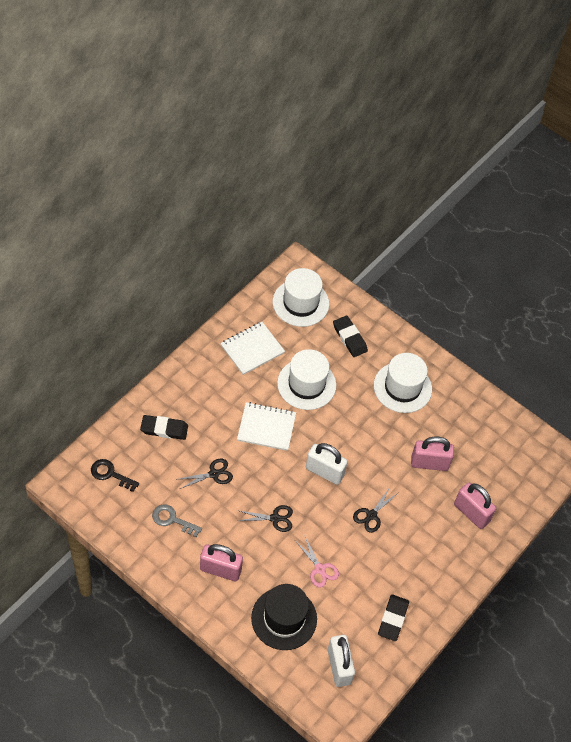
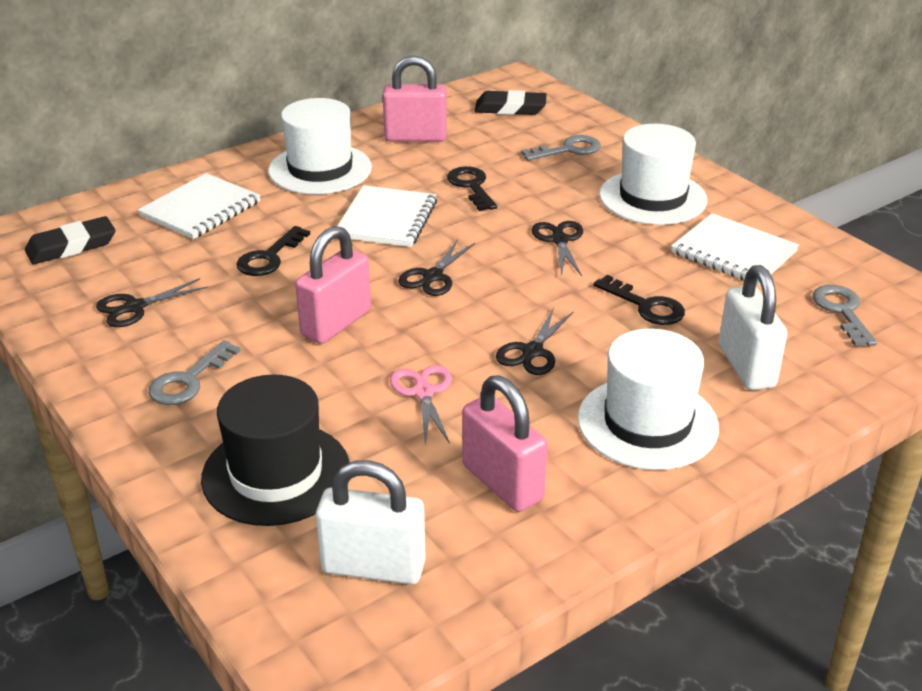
black eraser: 3 -> 2
black key: 1 -> 3
black scissors: 3 -> 4
grey key: 1 -> 3
white notebook: 2 -> 3

